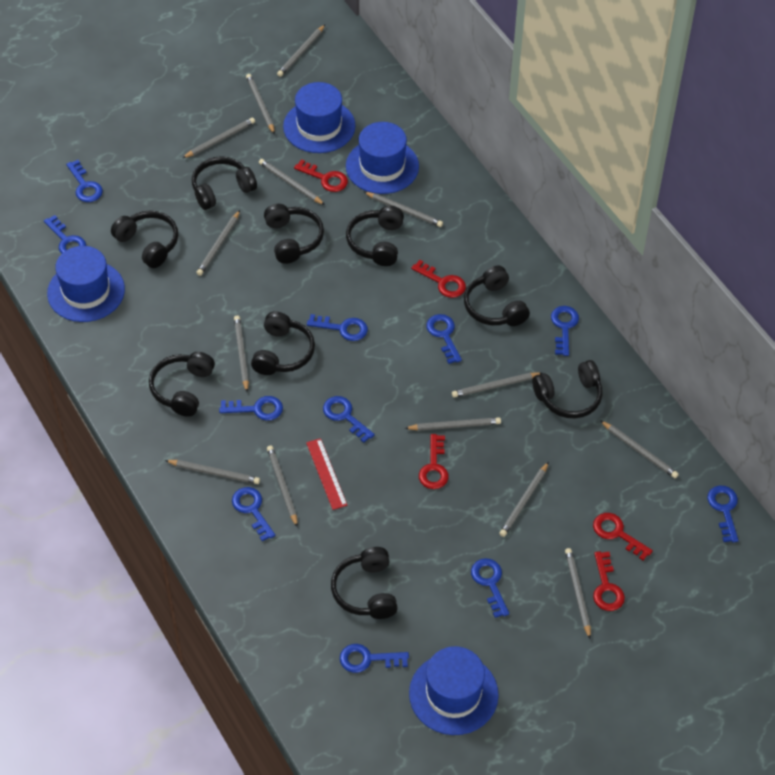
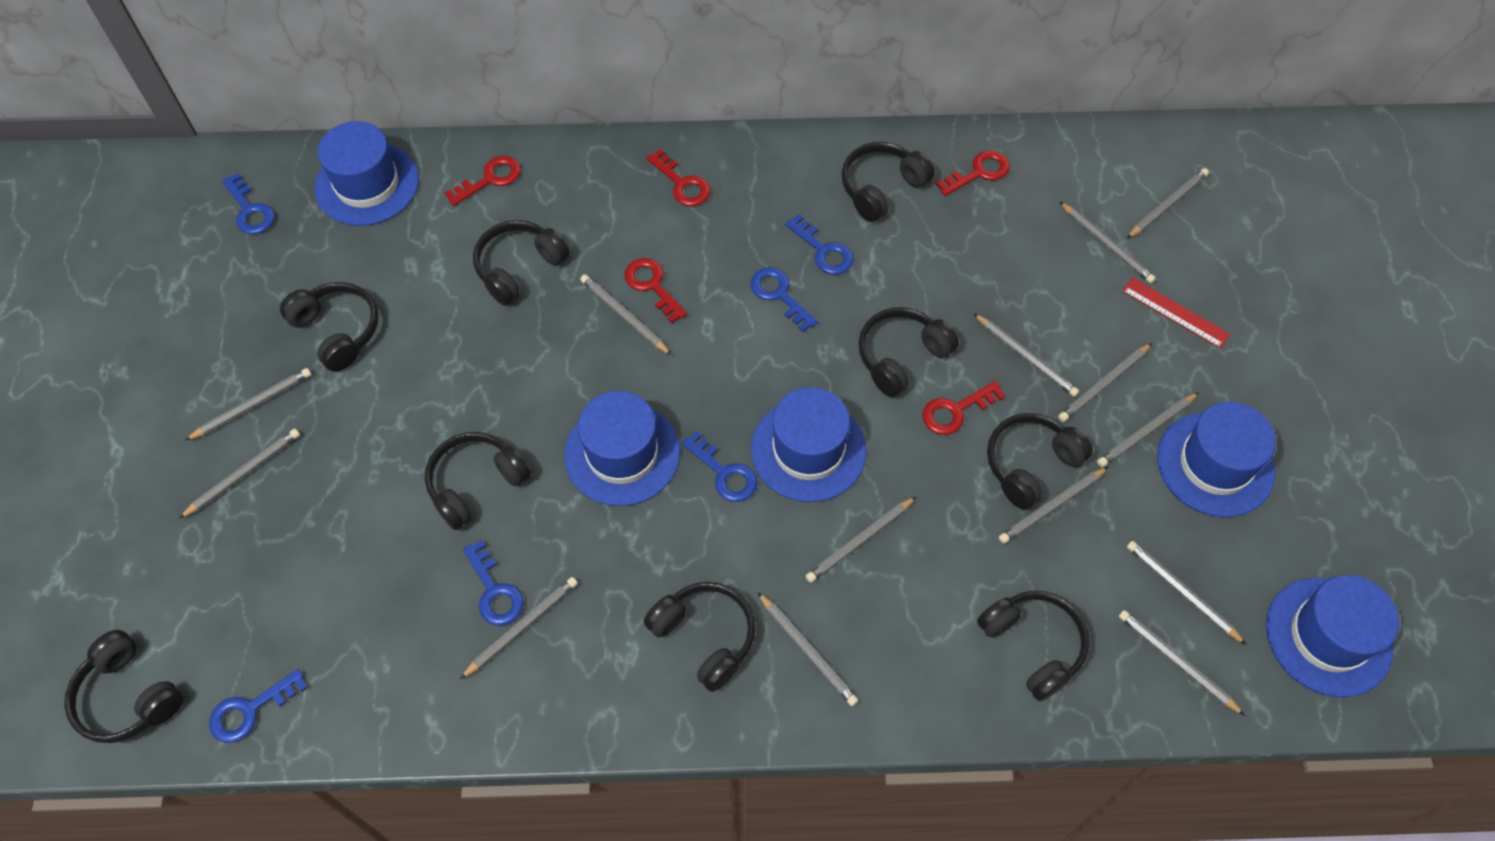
blue hat: 4 -> 5
blue key: 11 -> 6

